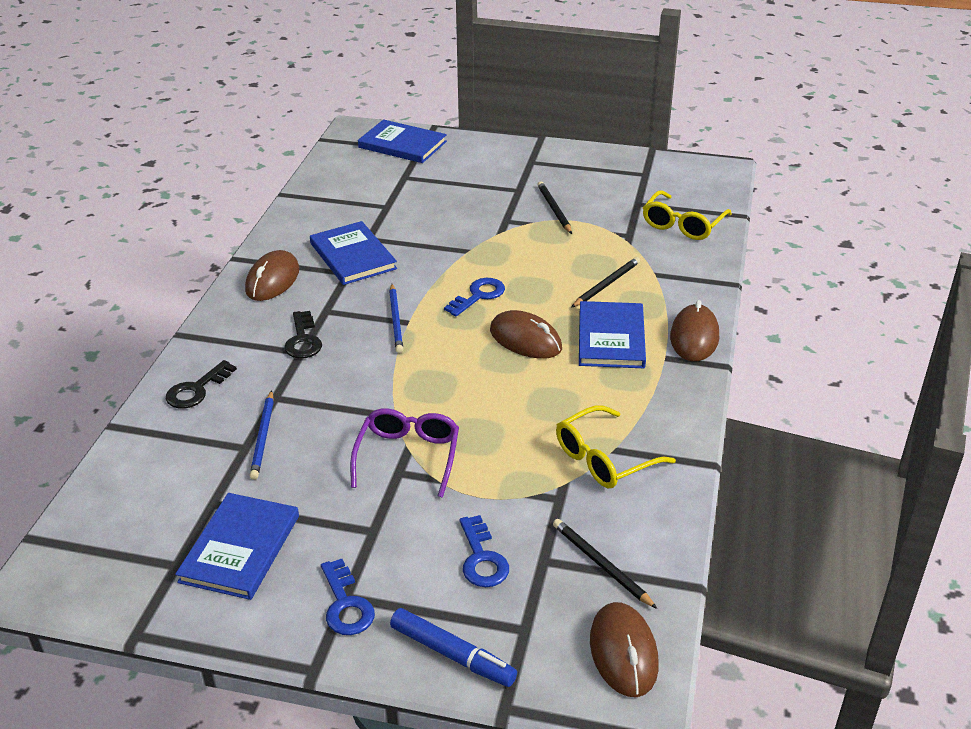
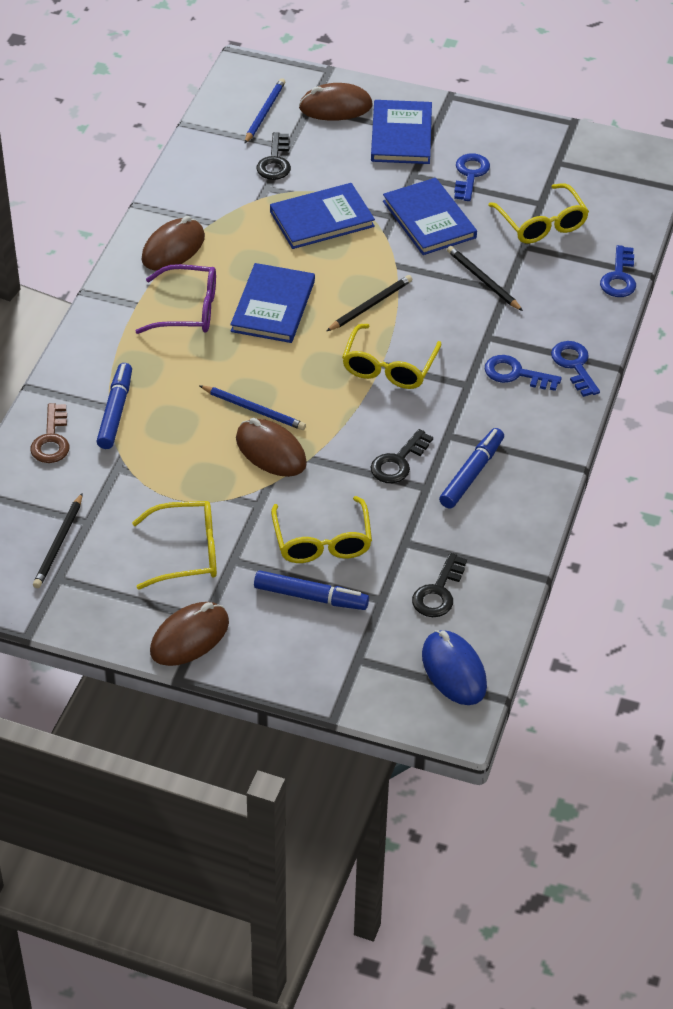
black key: 2 -> 3
blue key: 3 -> 4
blue marker: 1 -> 3
blue mouse: 0 -> 1
brown key: 0 -> 1
yellow glasses: 2 -> 4

